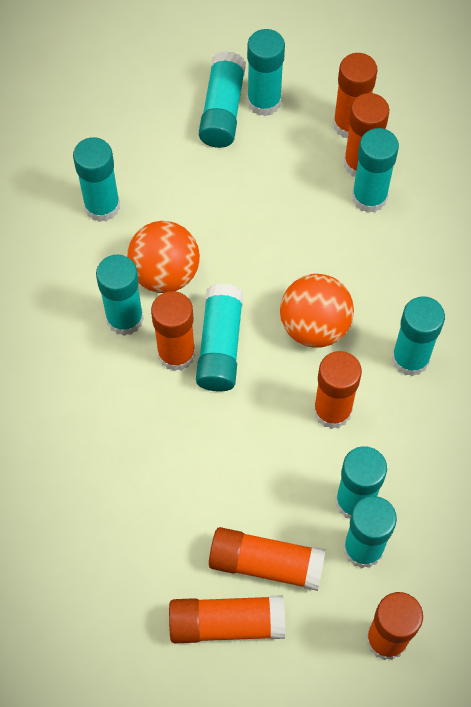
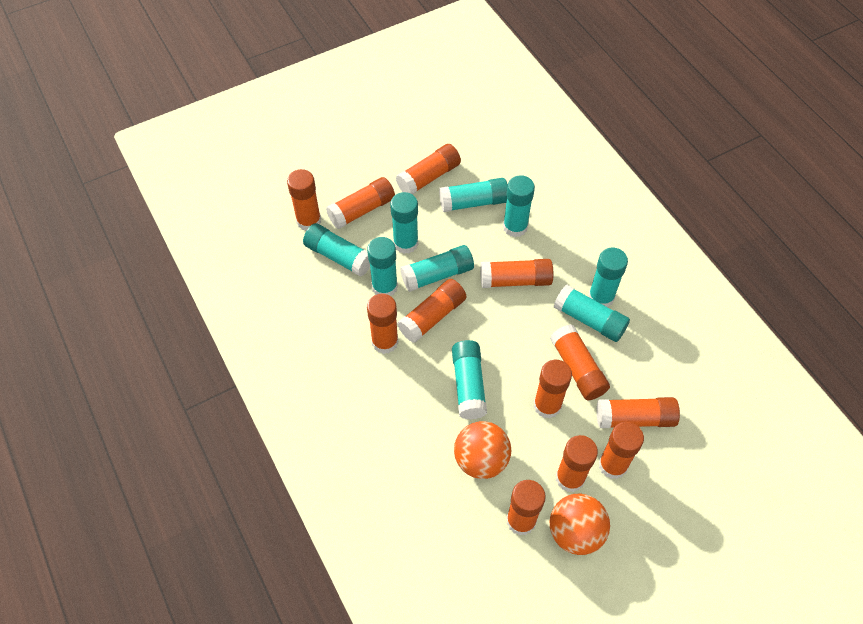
orange glue stick: 7 -> 12

